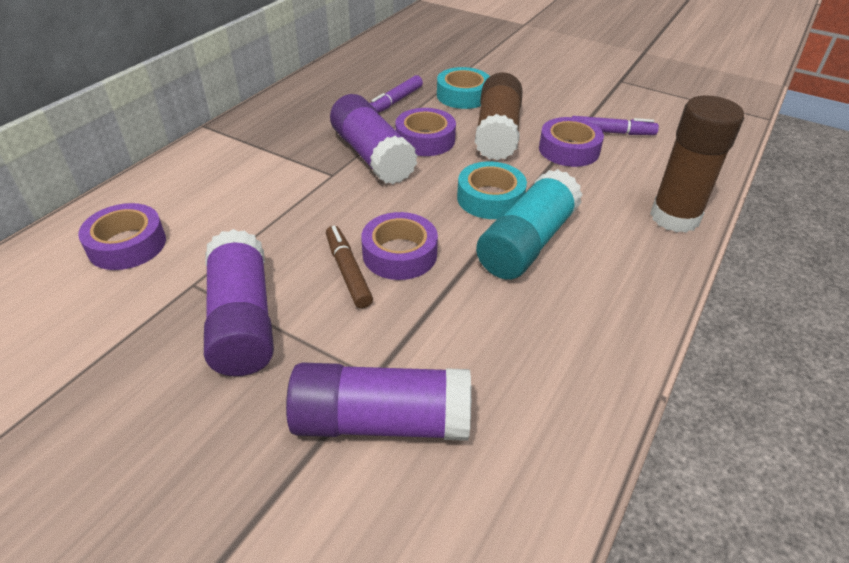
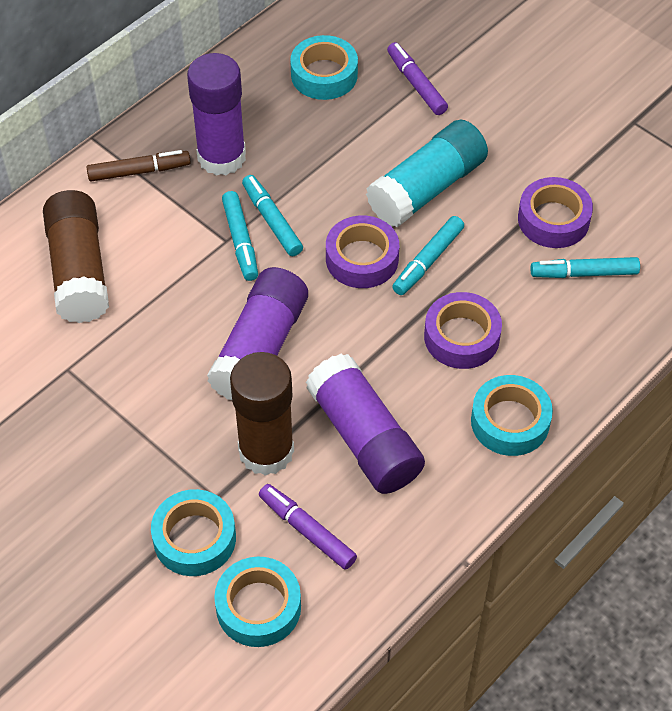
purple tape: 4 -> 3
turquoise marker: 0 -> 4
turquoise tape: 2 -> 4

